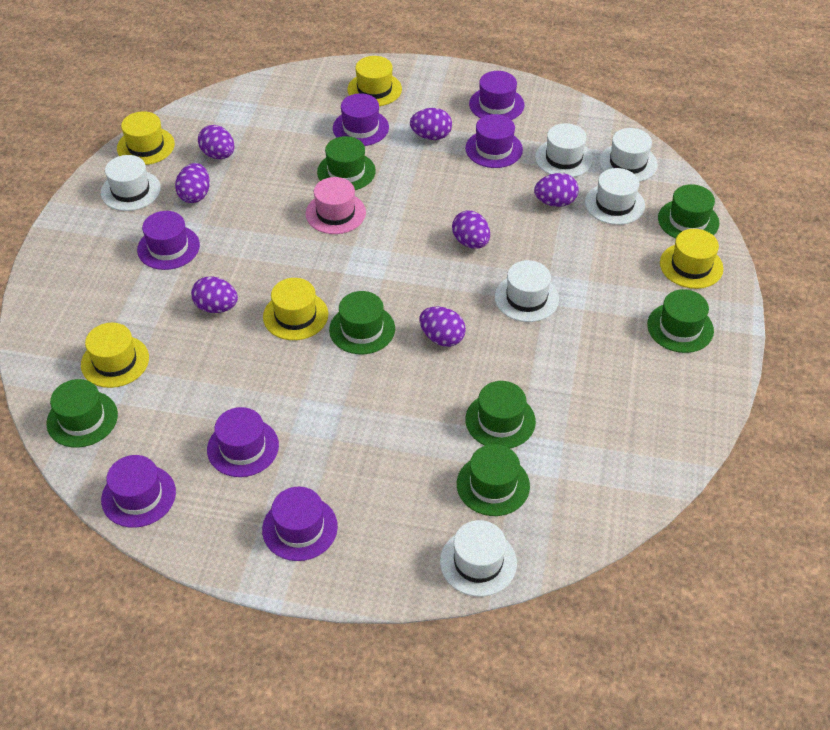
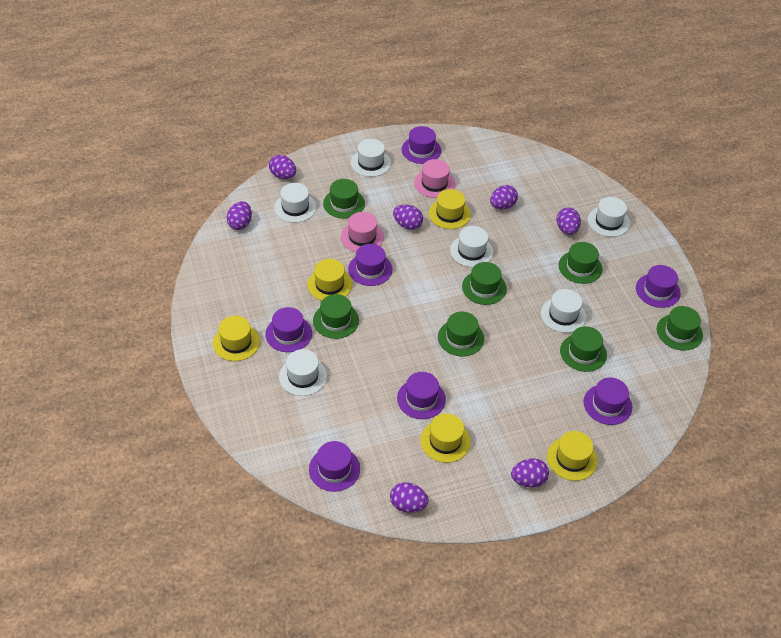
pink hat: 1 -> 2

